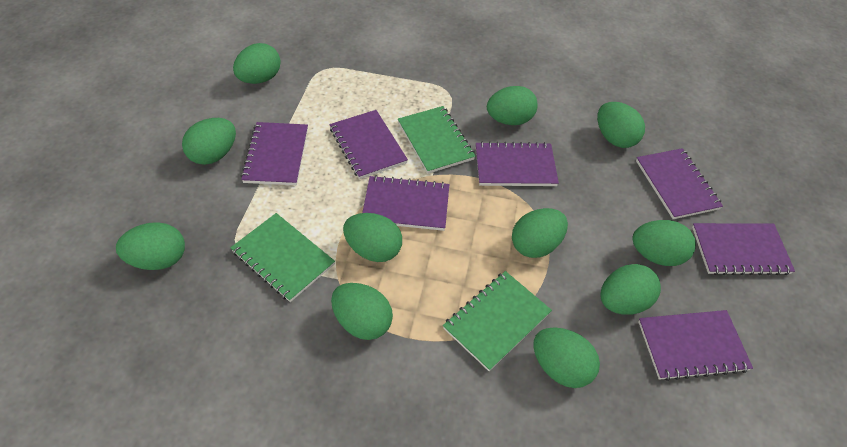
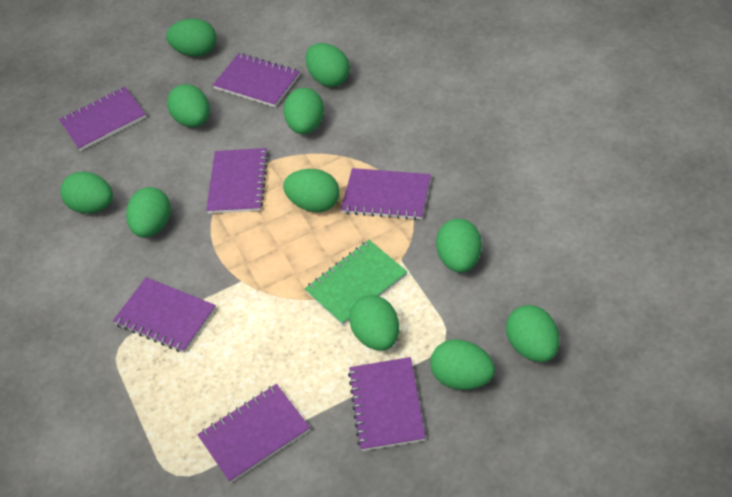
green notebook: 3 -> 1

